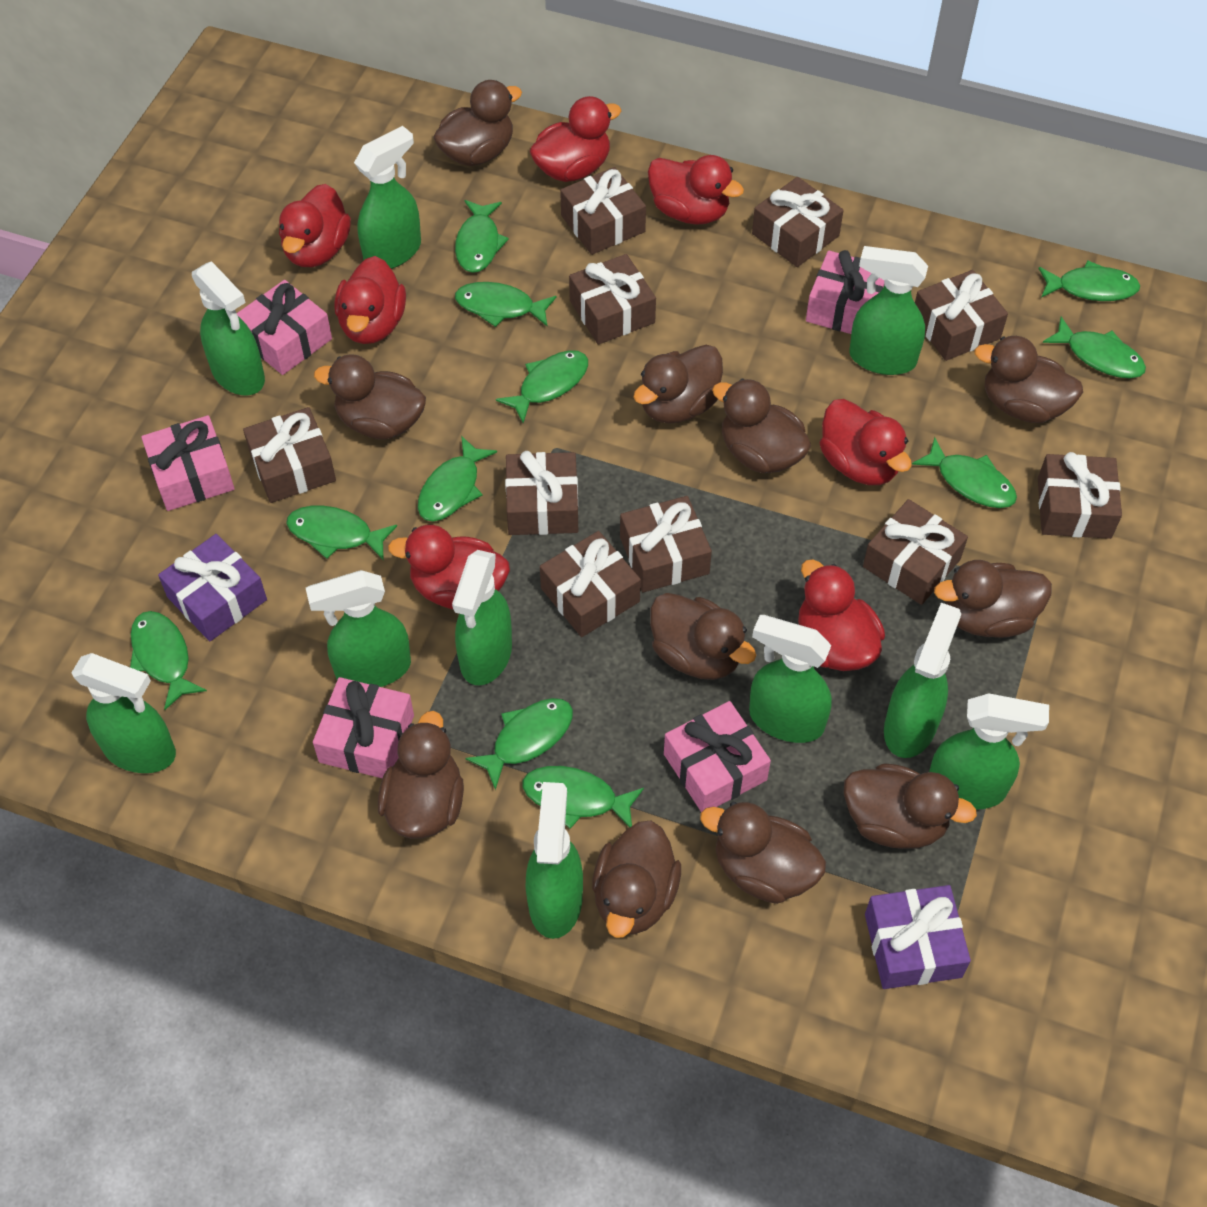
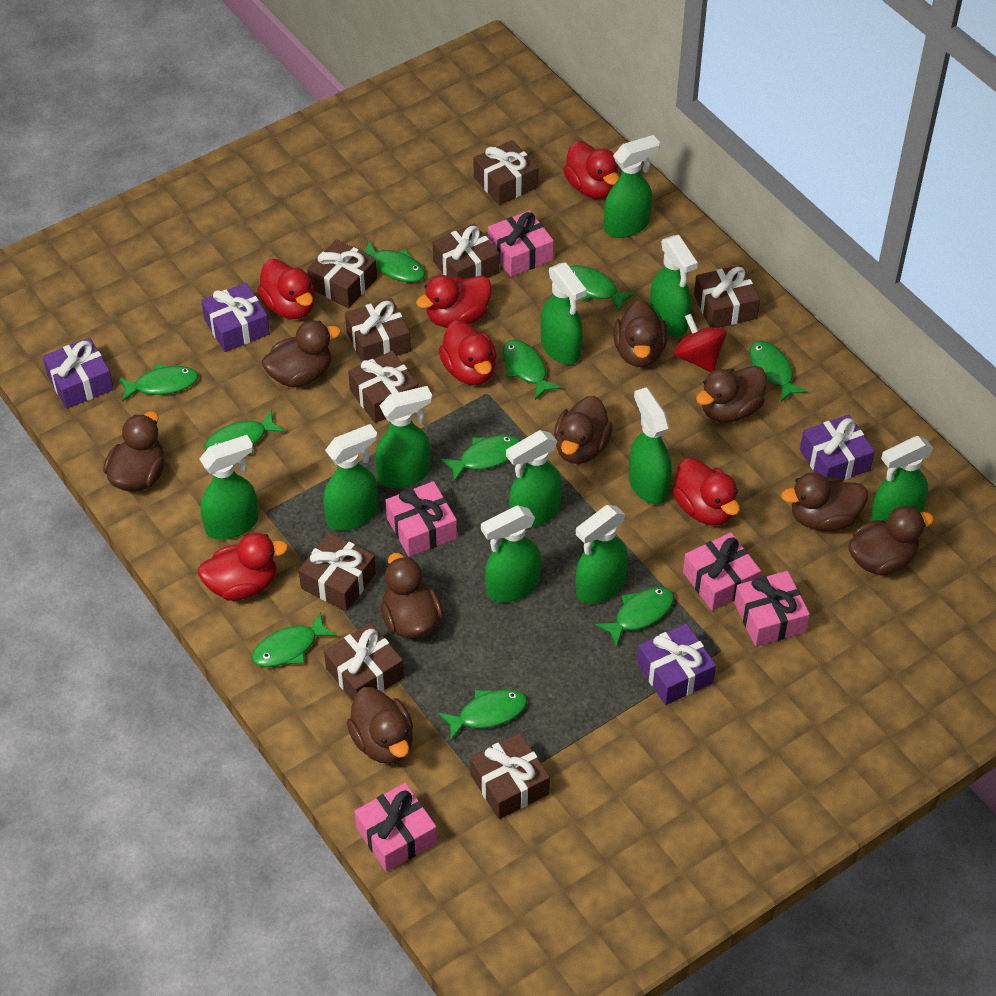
brown duck: 11 -> 9
brown gift: 10 -> 9
green fish: 11 -> 10
green spray bottle: 10 -> 11
purple gift: 2 -> 4
red duck: 7 -> 6
red spinning top: 0 -> 1

